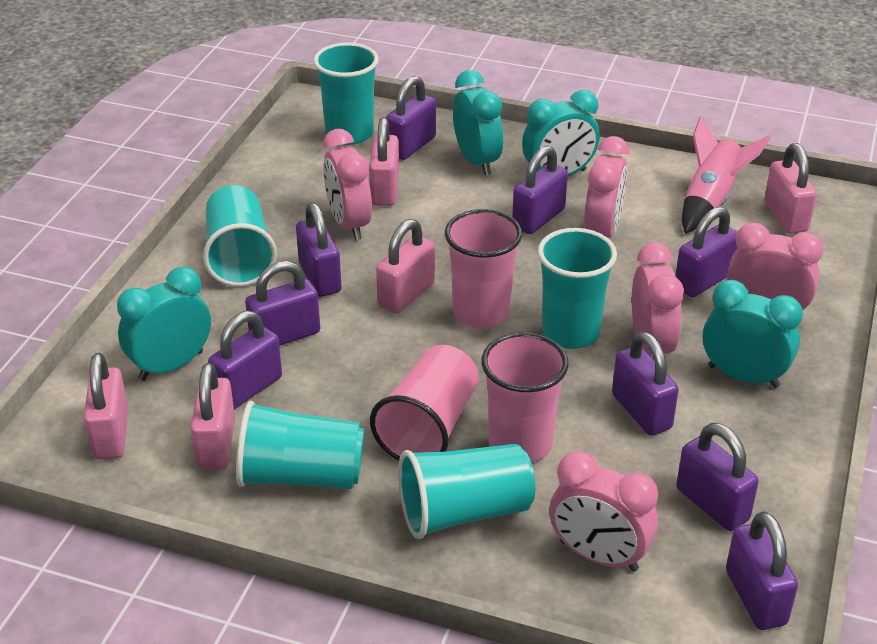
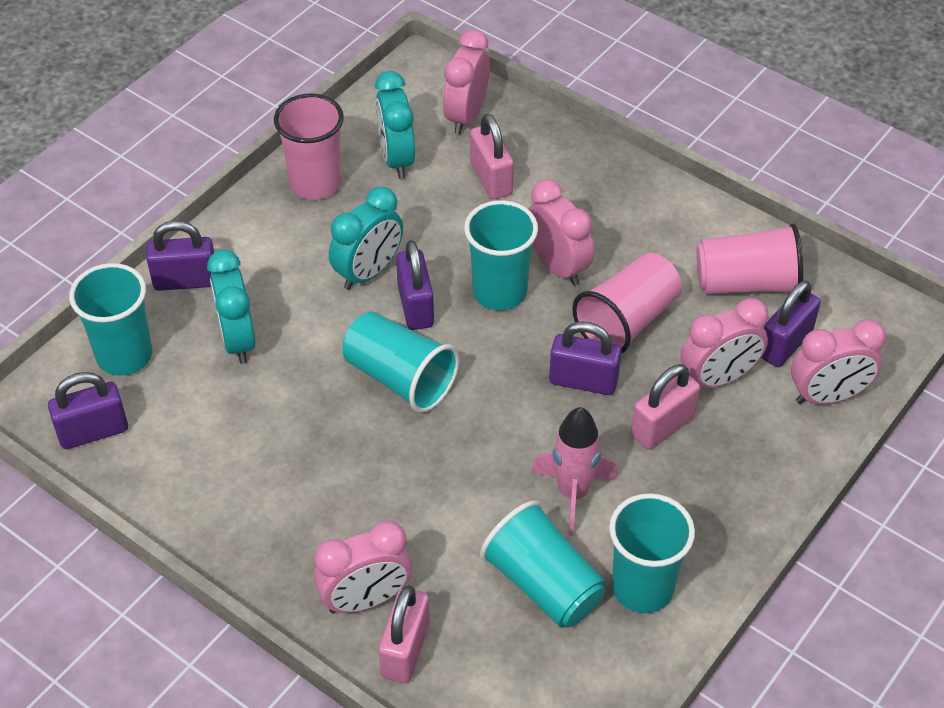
pink padlock: 5 -> 3
purple padlock: 9 -> 5
turquoise clock: 4 -> 3

